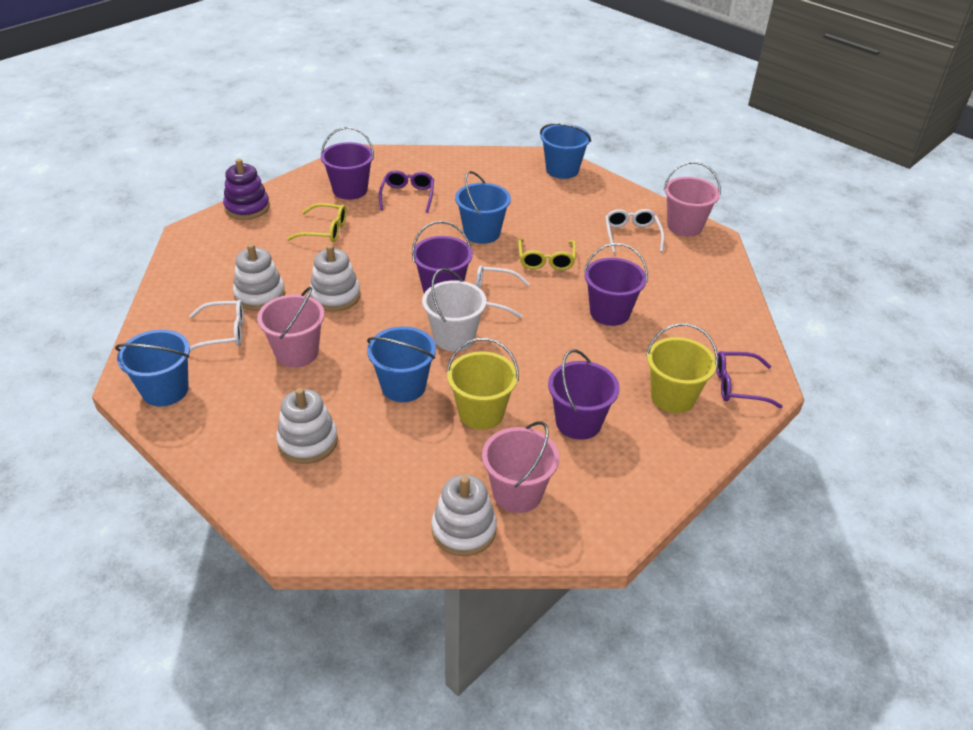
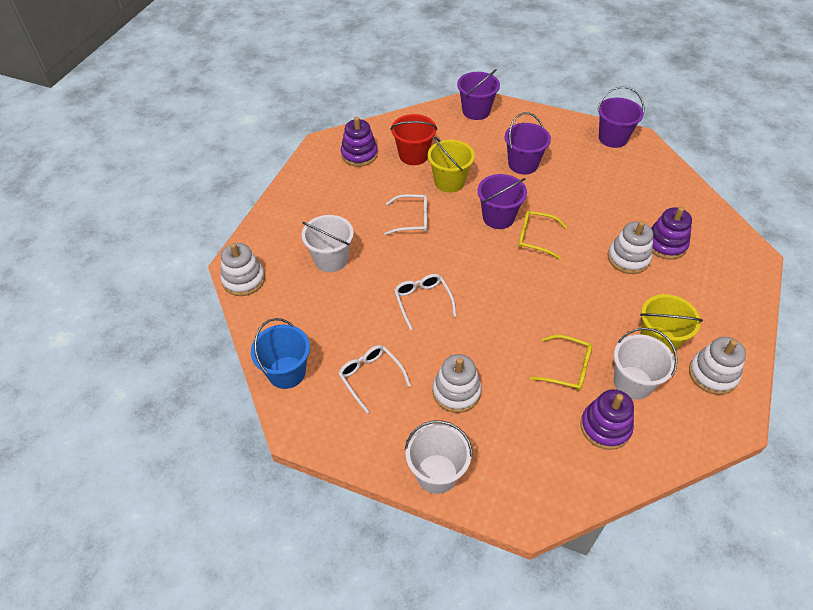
blue bucket: 4 -> 1
pink bucket: 3 -> 0
purple glasses: 2 -> 0
purple stacking toy: 1 -> 3
red bucket: 0 -> 1
white bucket: 1 -> 3

